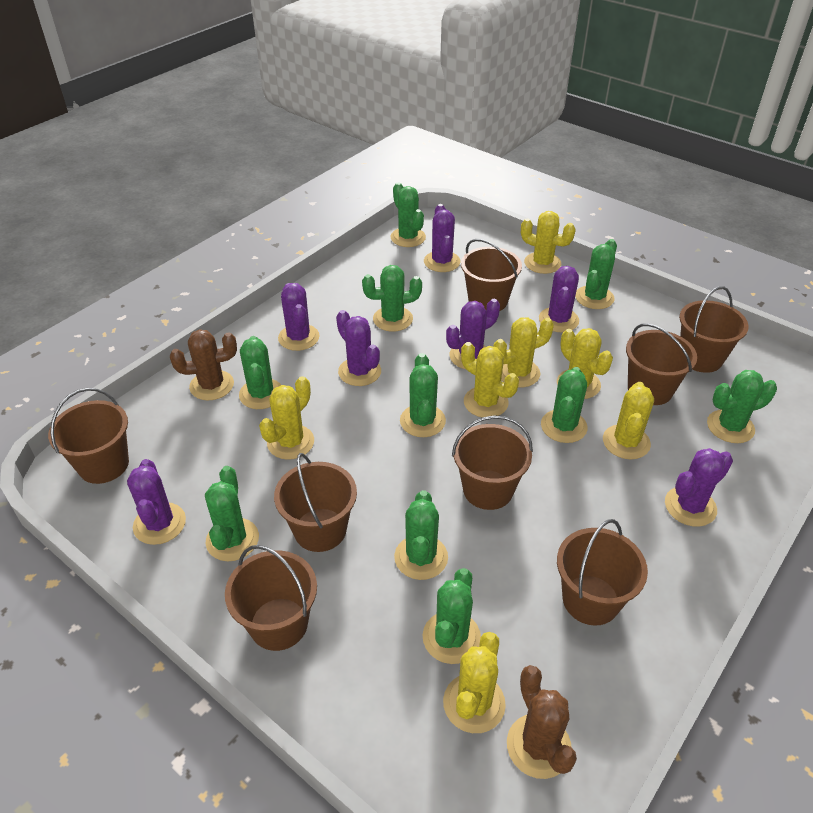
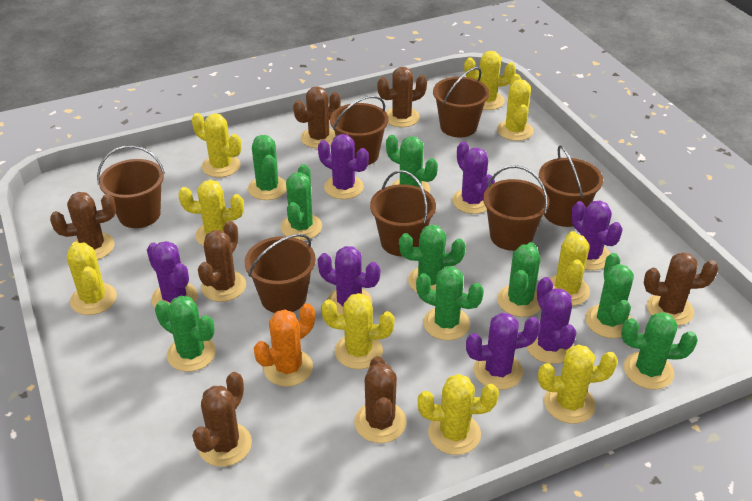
brown bucket: 8 -> 7
brown cactus: 2 -> 7
green cactus: 10 -> 9
orange cactus: 0 -> 1
yellow cactus: 7 -> 9

